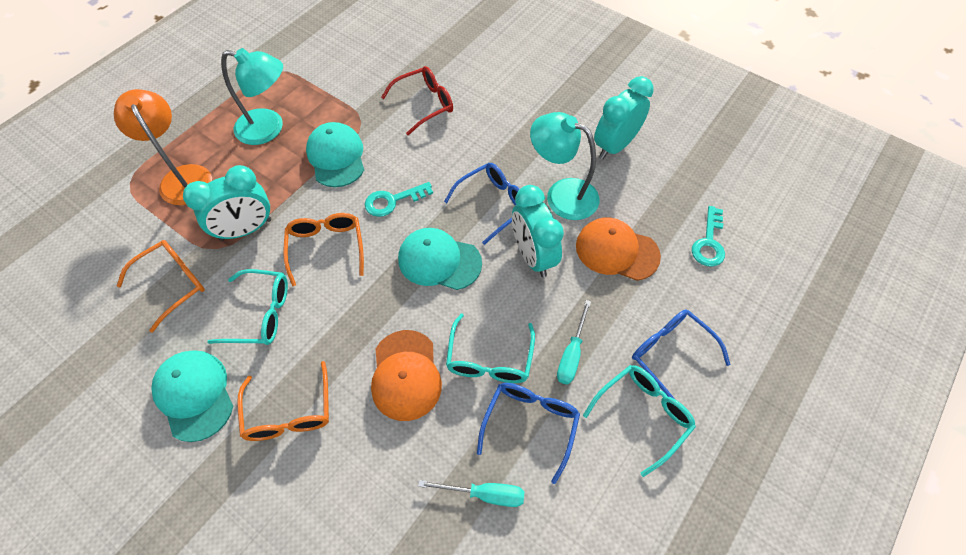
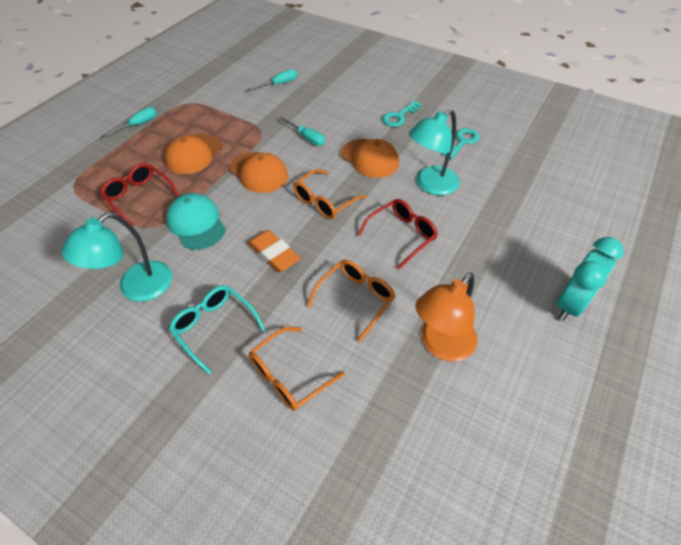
blue glasses: 3 -> 0
orange cap: 2 -> 3
orange eraser: 0 -> 1
red glasses: 1 -> 2
turquoise cap: 3 -> 1
turquoise clock: 3 -> 1
turquoise glasses: 3 -> 1
turquoise screwdriver: 2 -> 3

